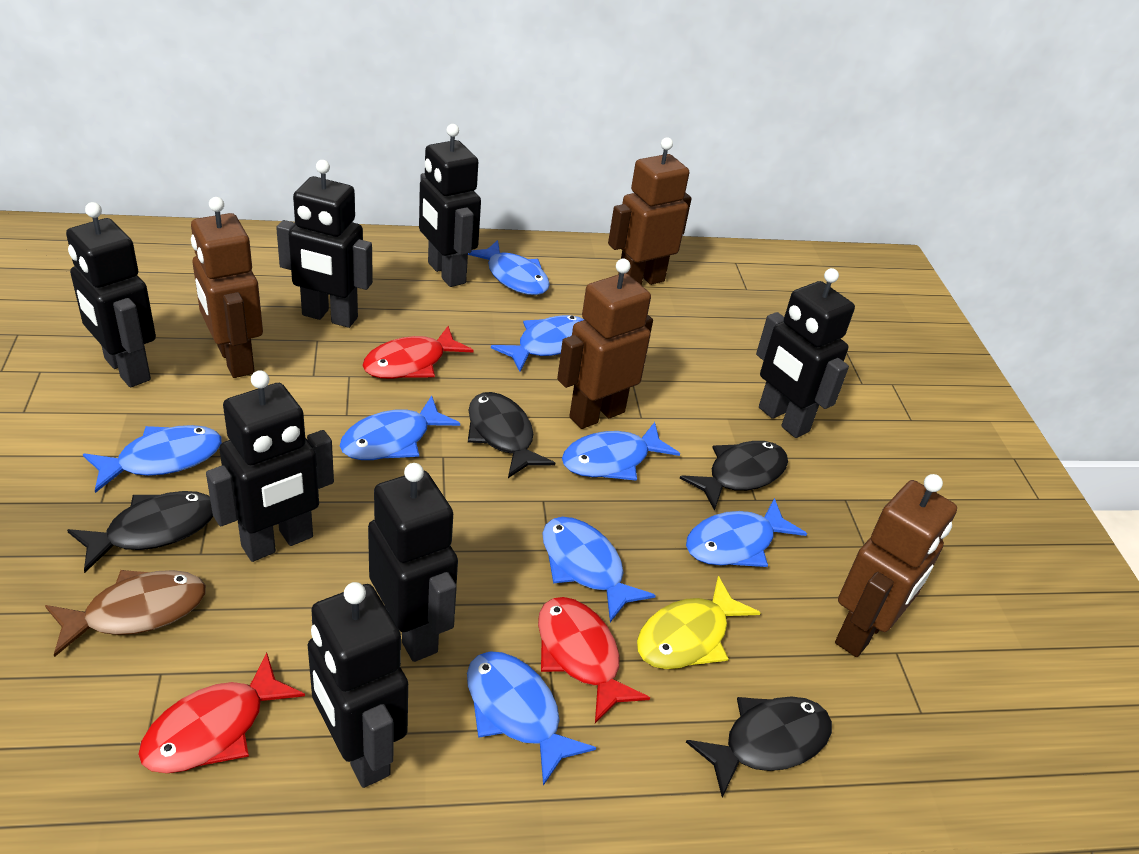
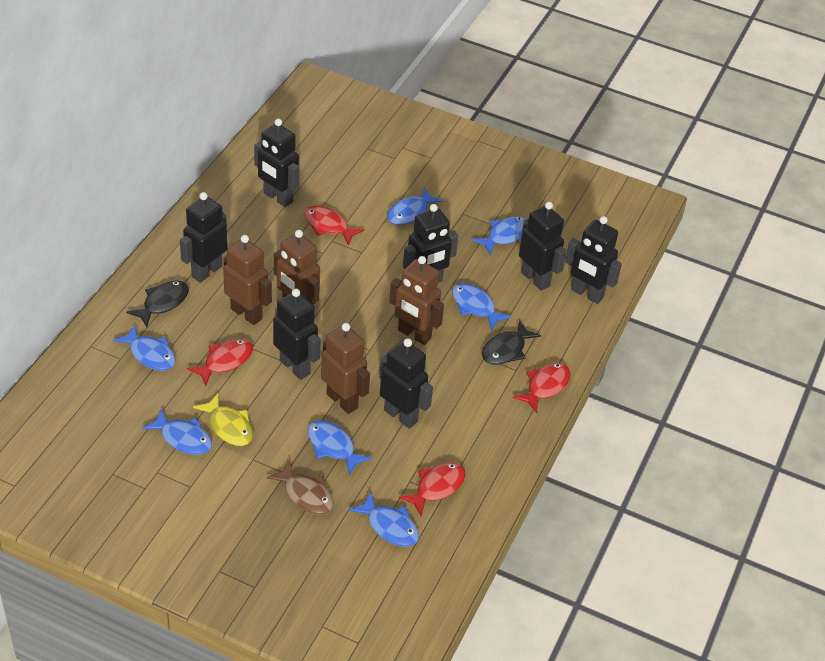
black fish: 4 -> 2
blue fish: 8 -> 7
red fish: 3 -> 4

